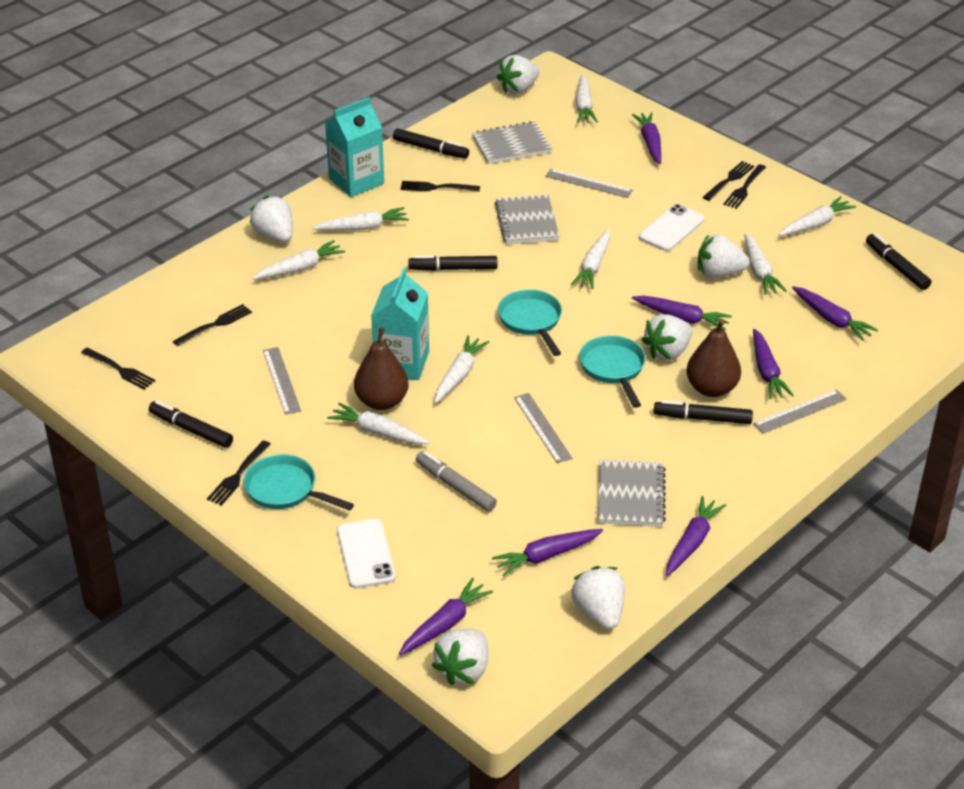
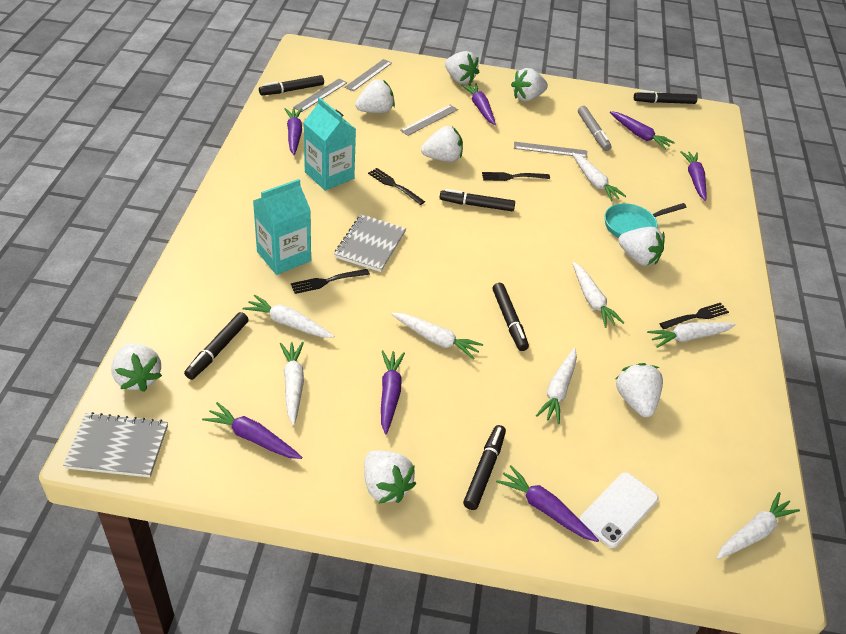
black fork: 6 -> 4
black marker: 5 -> 6
brown pear: 2 -> 0
grey notebook: 3 -> 2
turquoise pan: 3 -> 1
white phone: 2 -> 1
white strawberry: 6 -> 8

